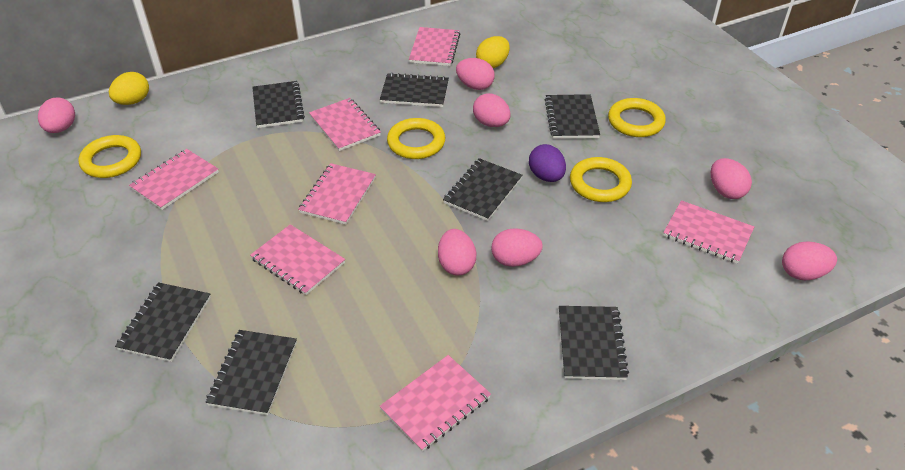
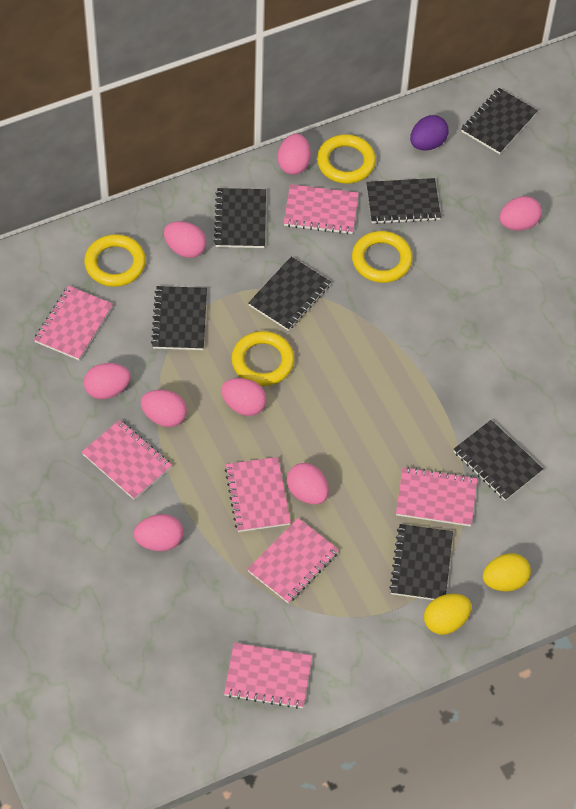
pink egg: 7 -> 8

